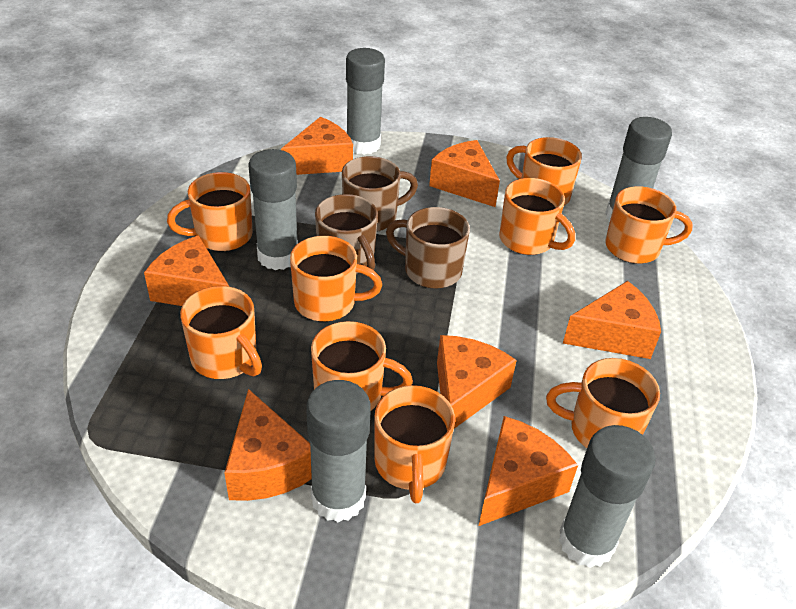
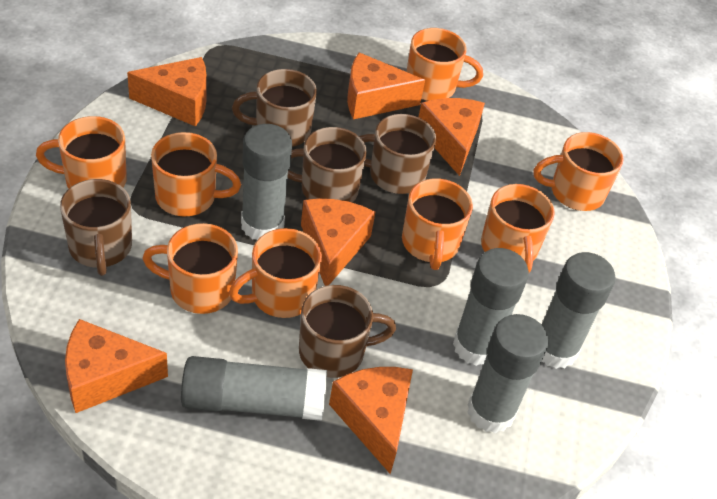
brown mug: 3 -> 5
orange cheese: 7 -> 6
orange mug: 9 -> 8

